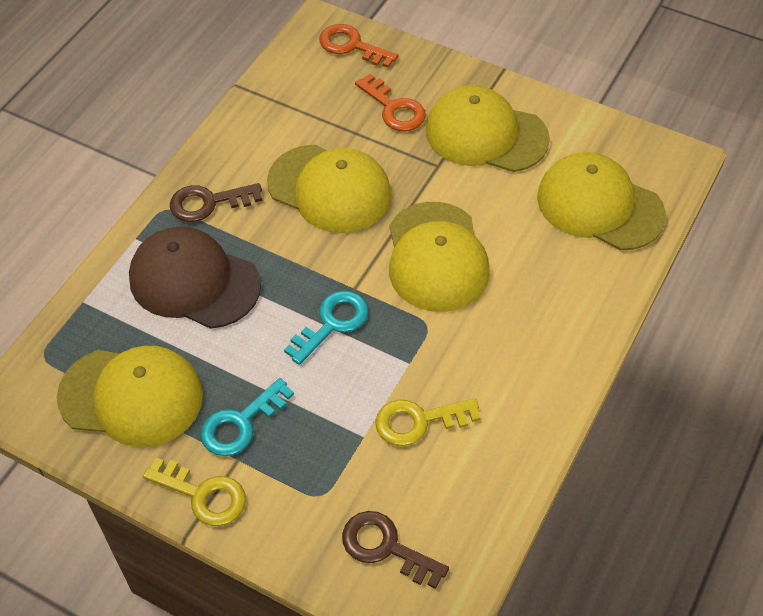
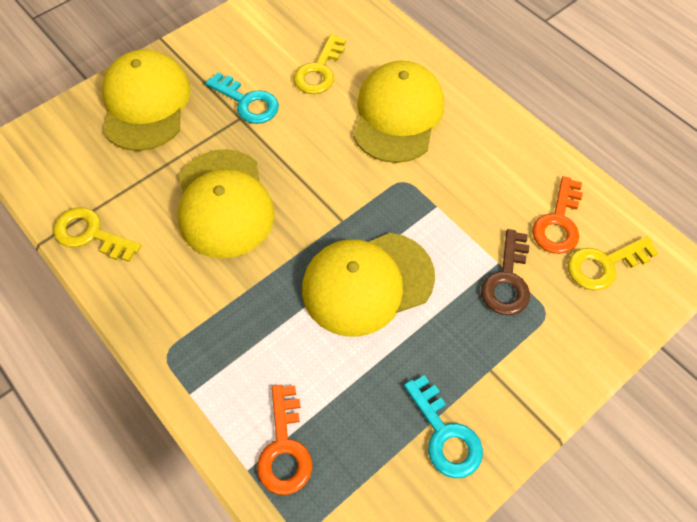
brown cap: 1 -> 0
brown key: 2 -> 1
yellow cap: 5 -> 4
yellow key: 2 -> 3

